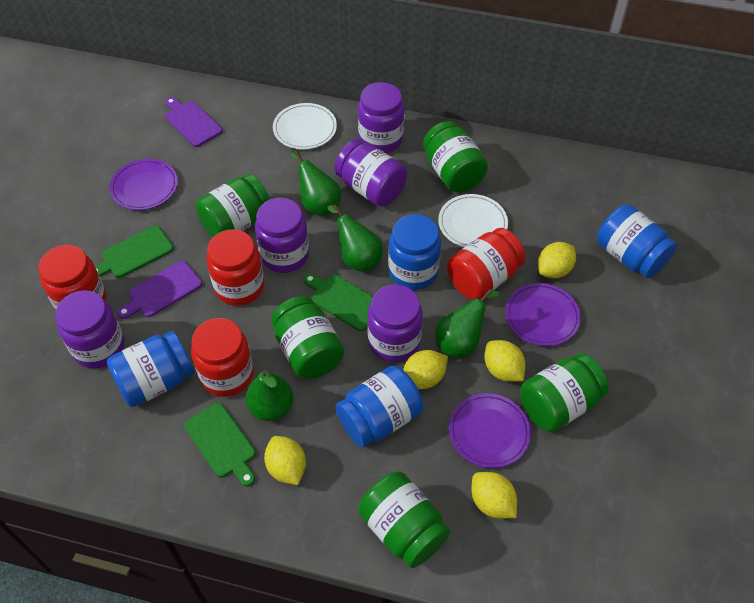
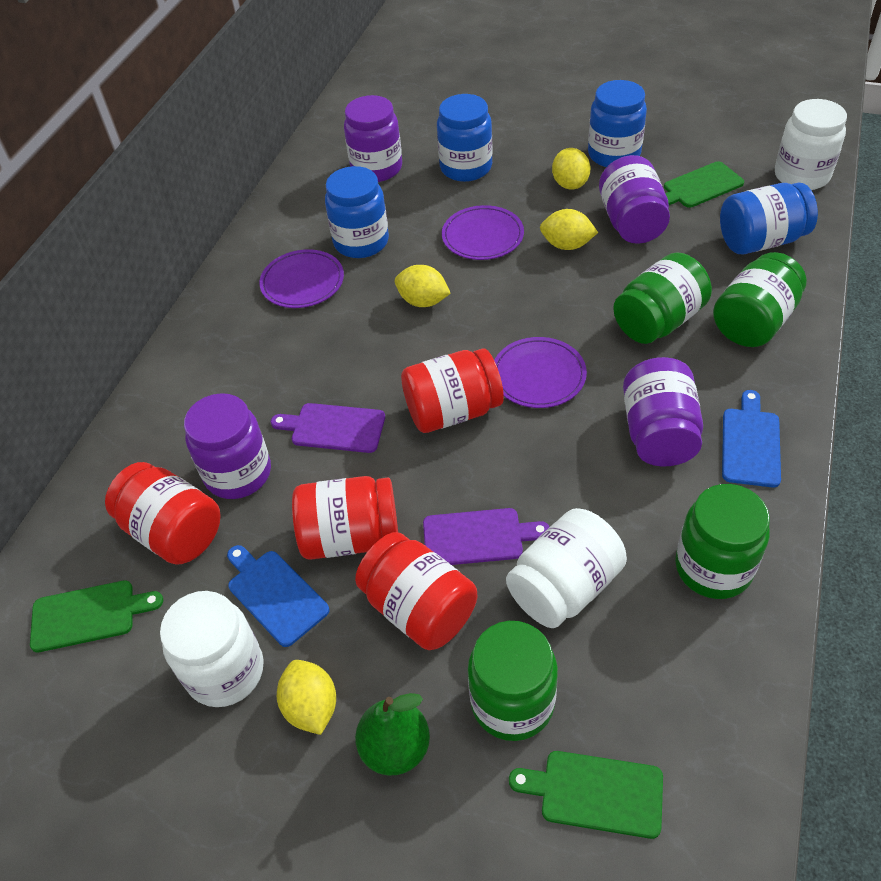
blue cutting board: 0 -> 2
green jar: 5 -> 4
green pear: 4 -> 1
purple jar: 5 -> 4
white jar: 0 -> 3
white plate: 2 -> 0
yellow lemon: 5 -> 4

